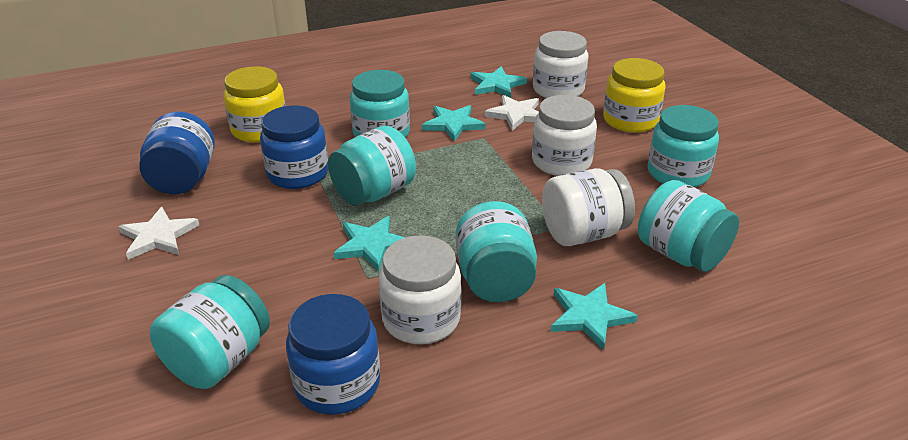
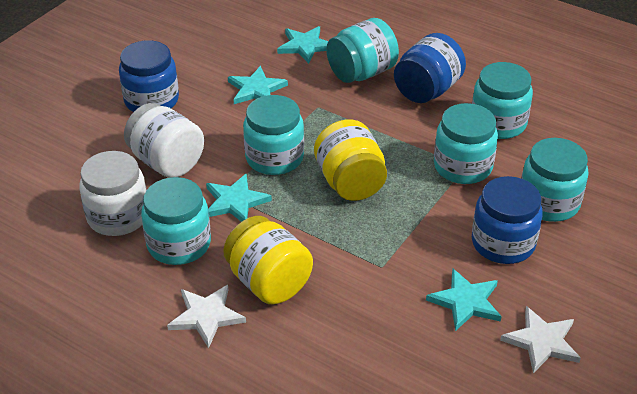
white jar: 4 -> 2

